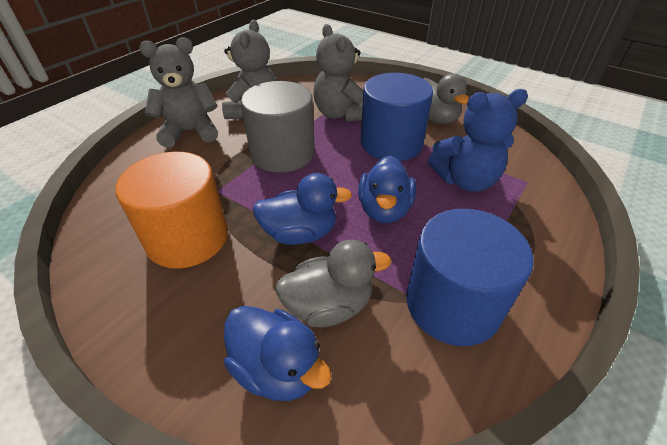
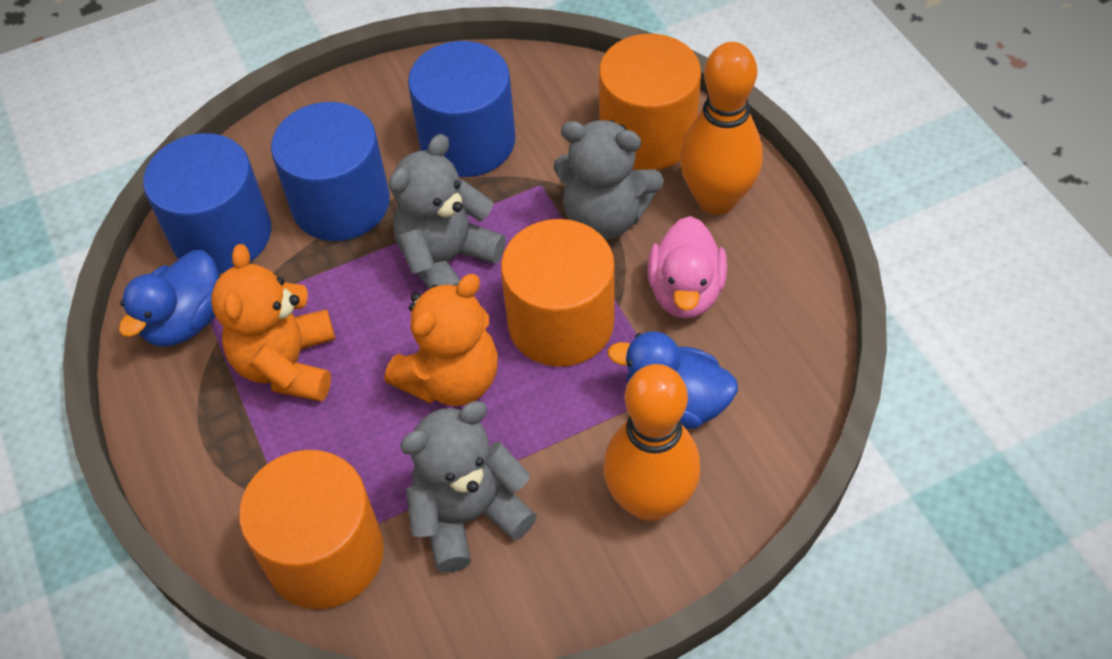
blue cylinder: 2 -> 3
blue duck: 3 -> 2
blue teddy bear: 1 -> 0
grey cylinder: 1 -> 0
grey duck: 2 -> 0
orange bowling pin: 0 -> 2
orange cylinder: 1 -> 3
orange teddy bear: 0 -> 2
pink duck: 0 -> 1

